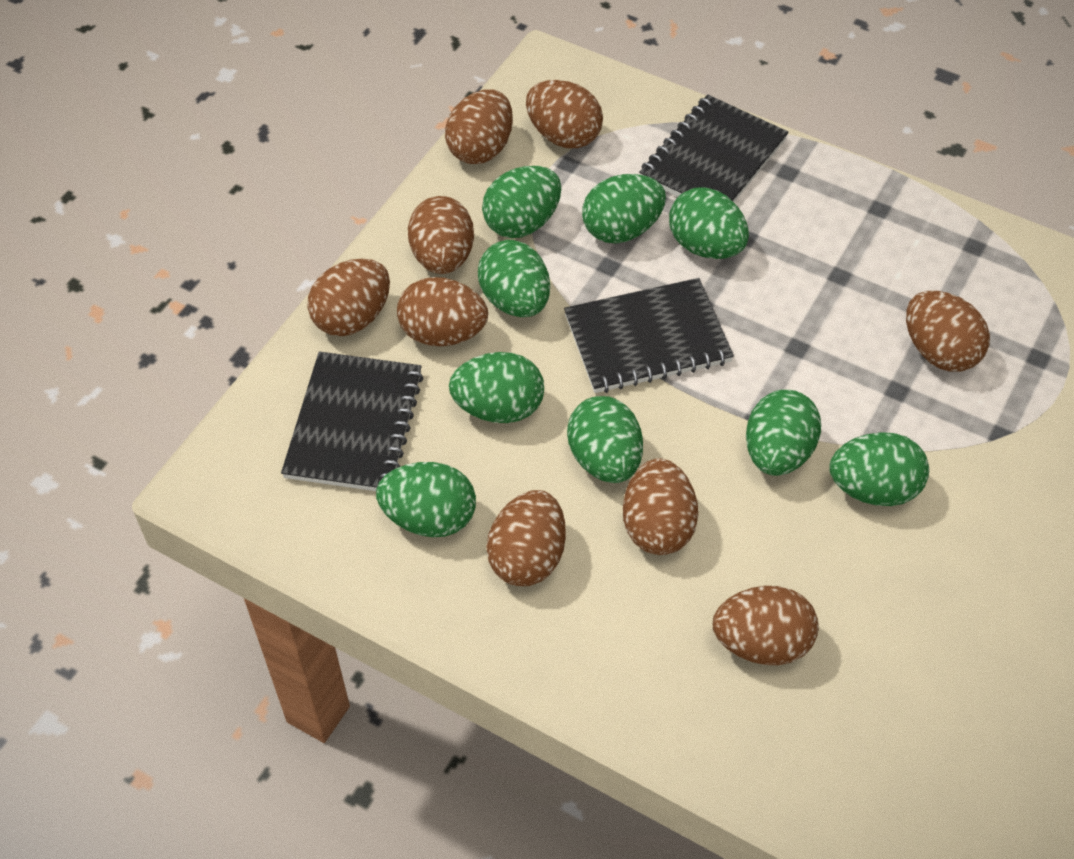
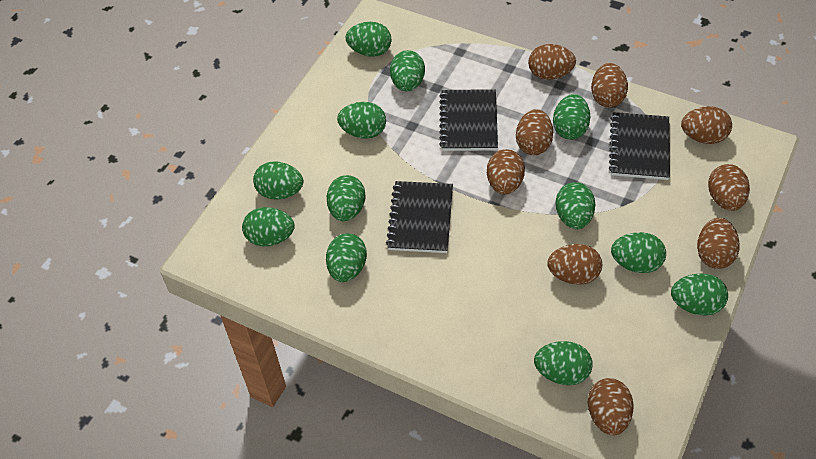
green egg: 9 -> 12

